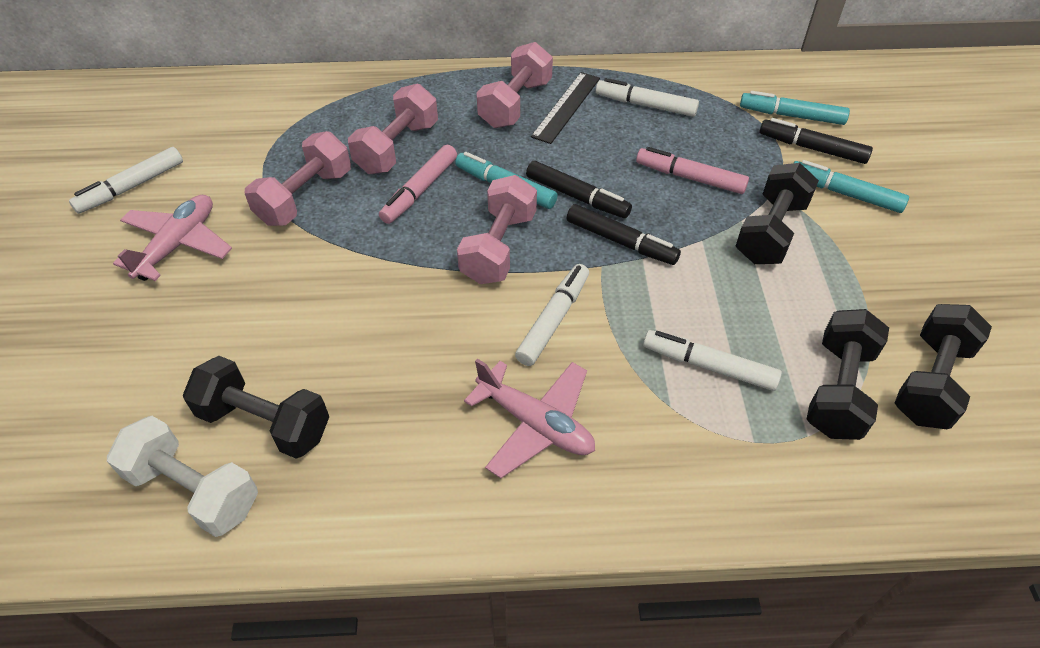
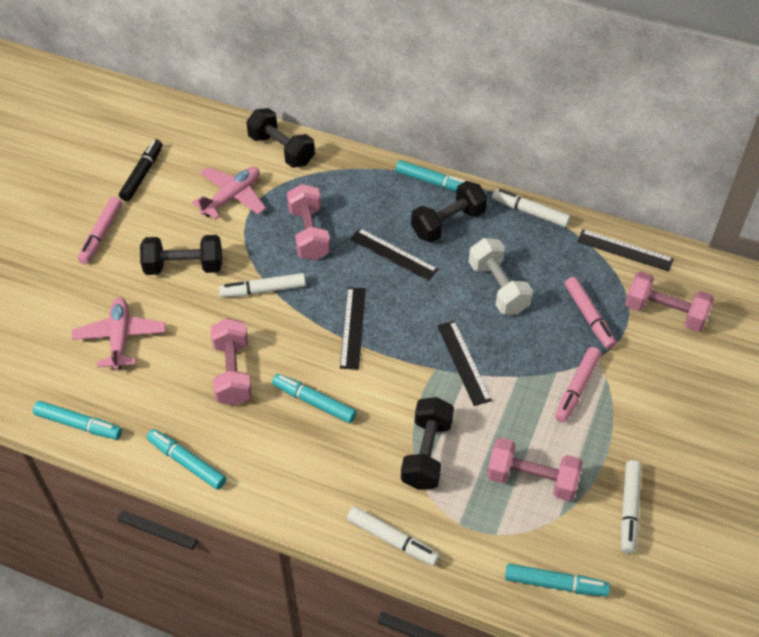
black marker: 3 -> 1
black ruler: 1 -> 4
pink marker: 2 -> 3
turquoise marker: 3 -> 5

